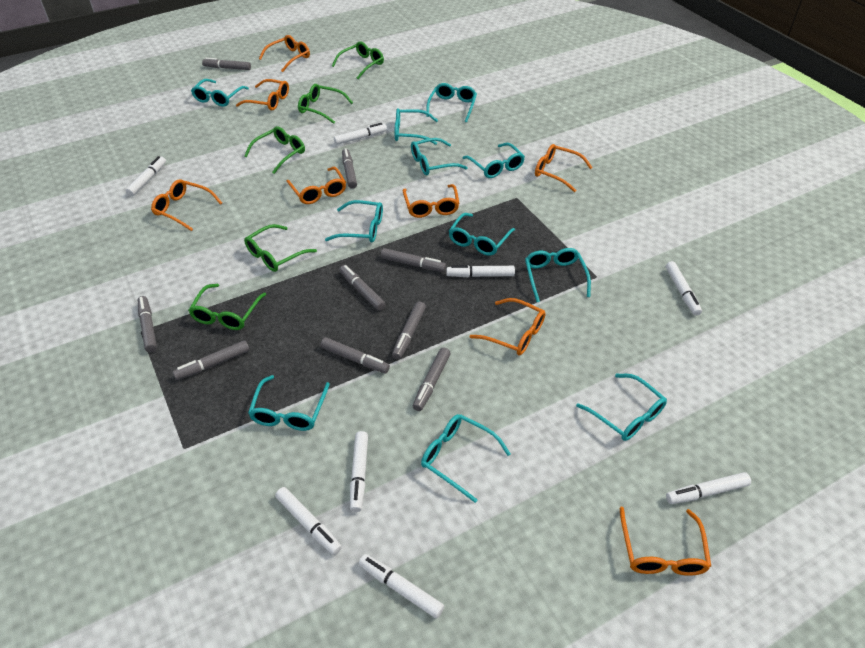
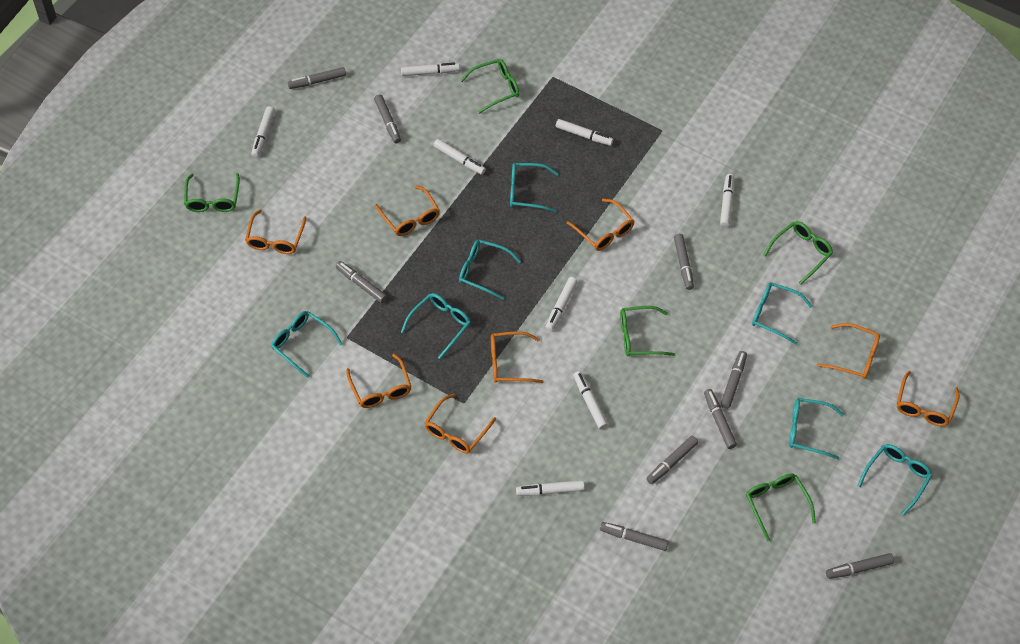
turquoise glasses: 11 -> 7

